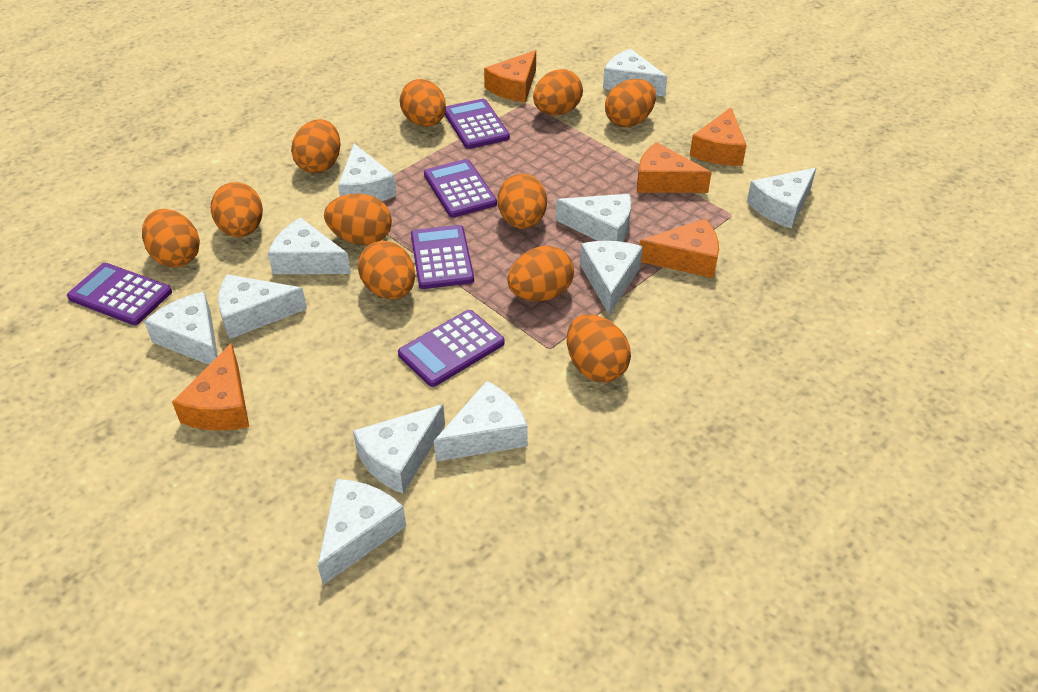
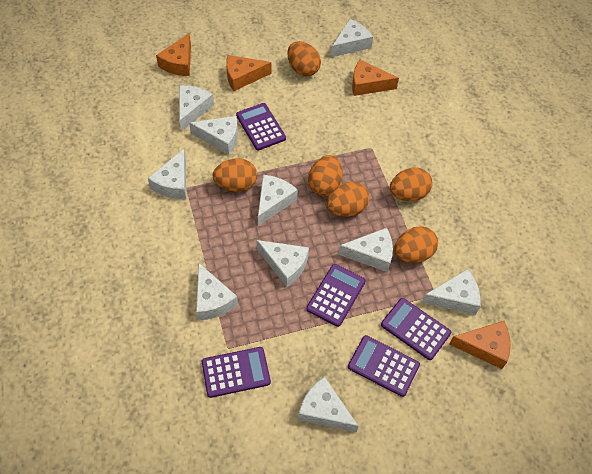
orange cheese: 5 -> 4
orange egg: 11 -> 6
white cheese: 11 -> 10

